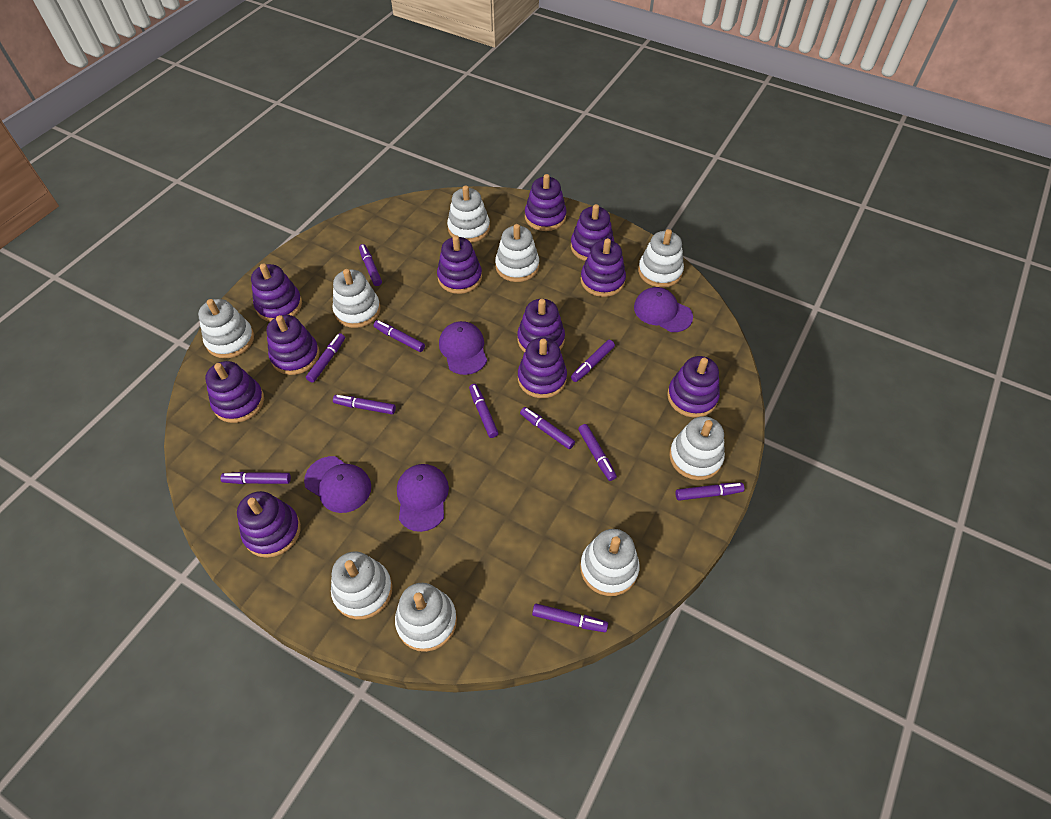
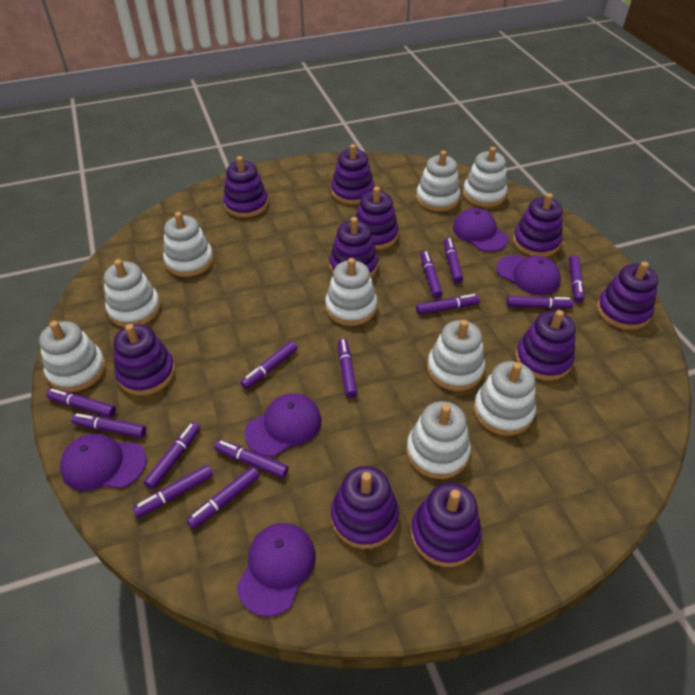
purple cap: 4 -> 5
purple marker: 11 -> 13
purple stacking toy: 11 -> 10

